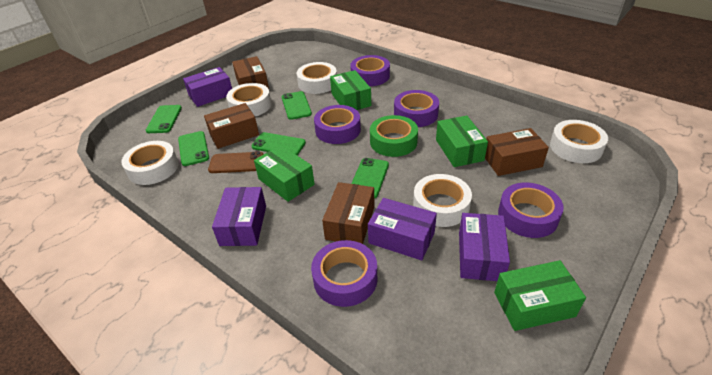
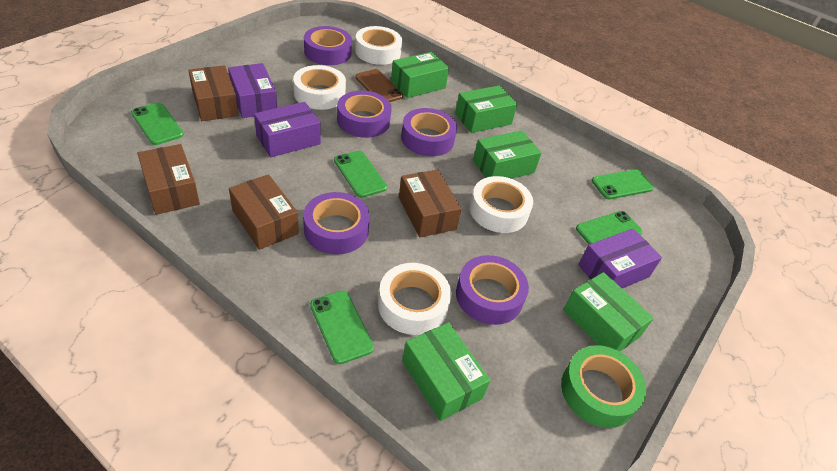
green box: 4 -> 5
purple box: 4 -> 3
white tape: 5 -> 4

